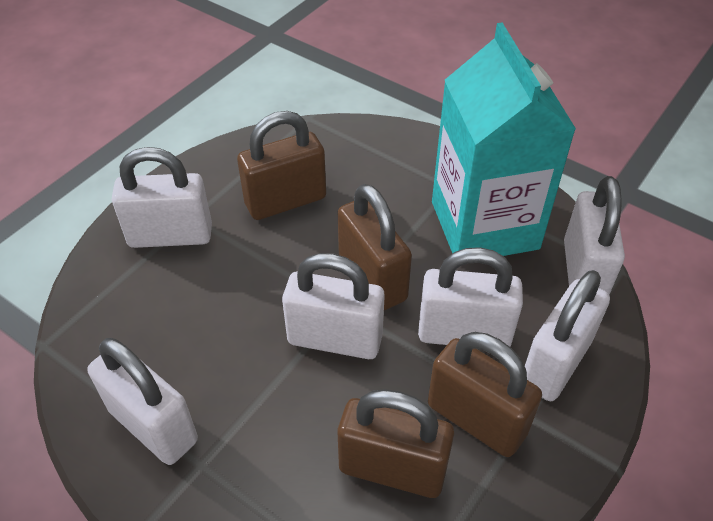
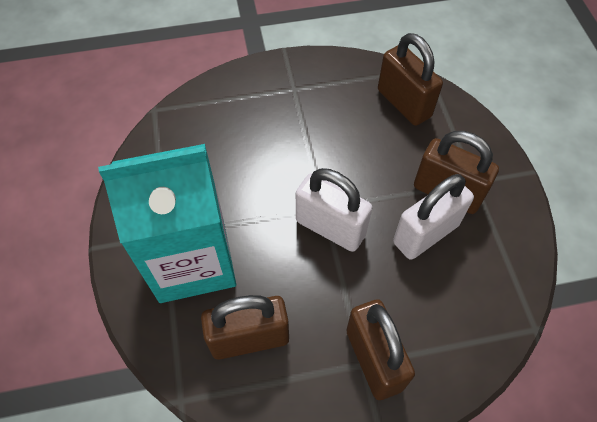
white padlock: 6 -> 2

